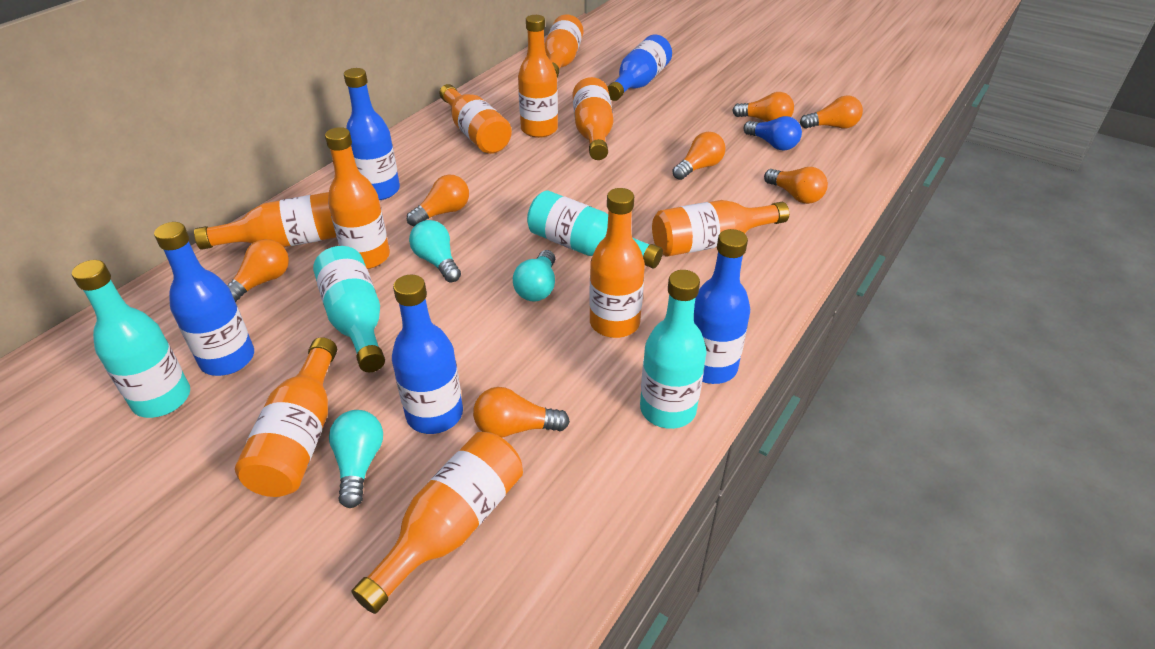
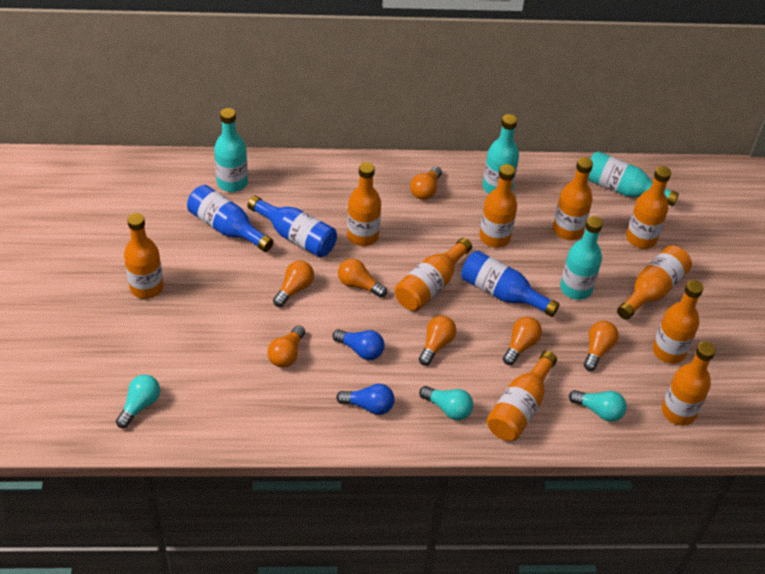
blue bottle: 5 -> 3
blue light bulb: 1 -> 2

